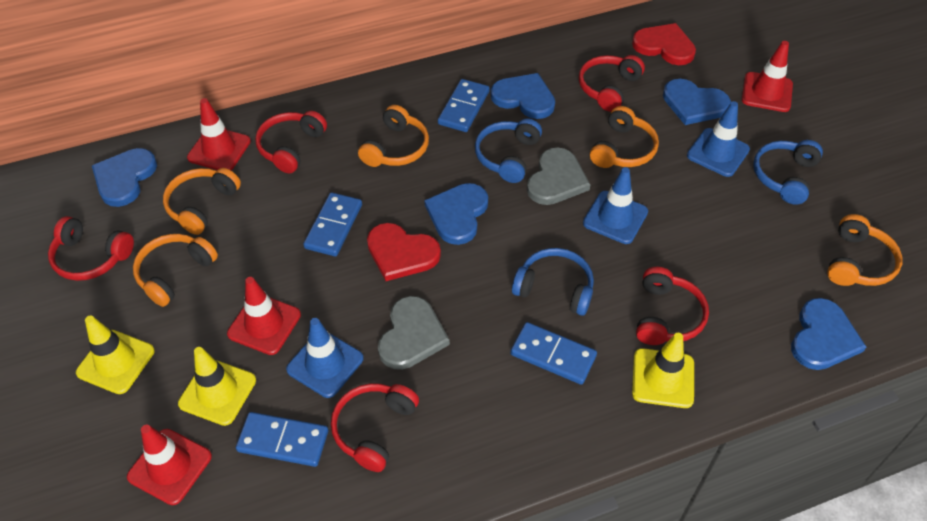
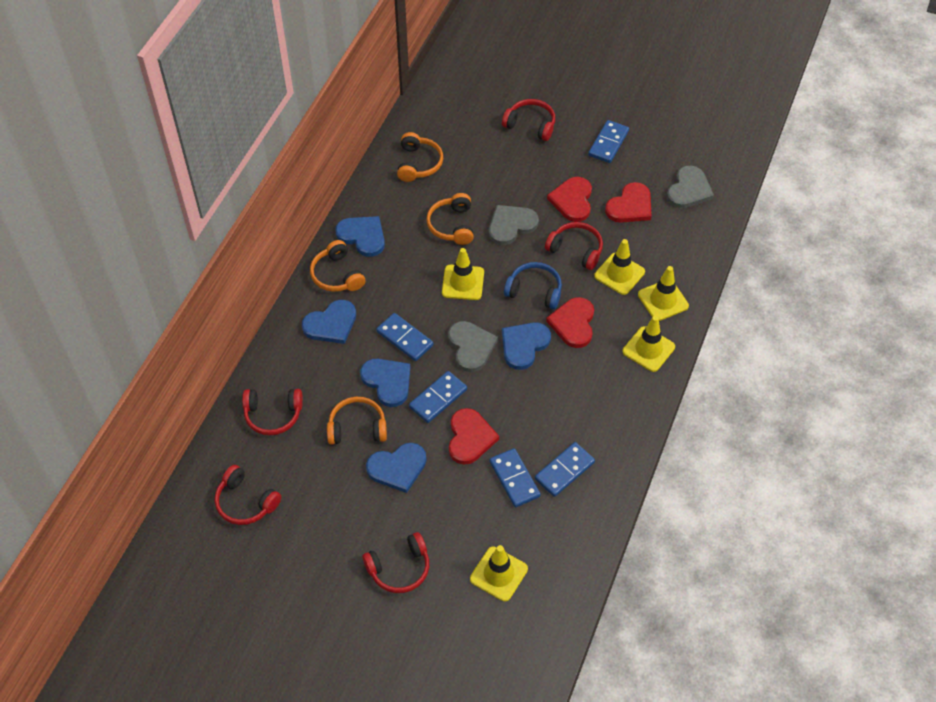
blue domino: 4 -> 5
blue headphones: 3 -> 1
blue traffic cone: 3 -> 0
grey heart: 2 -> 3
orange headphones: 5 -> 4
red heart: 2 -> 4
red traffic cone: 4 -> 0
yellow traffic cone: 3 -> 5

